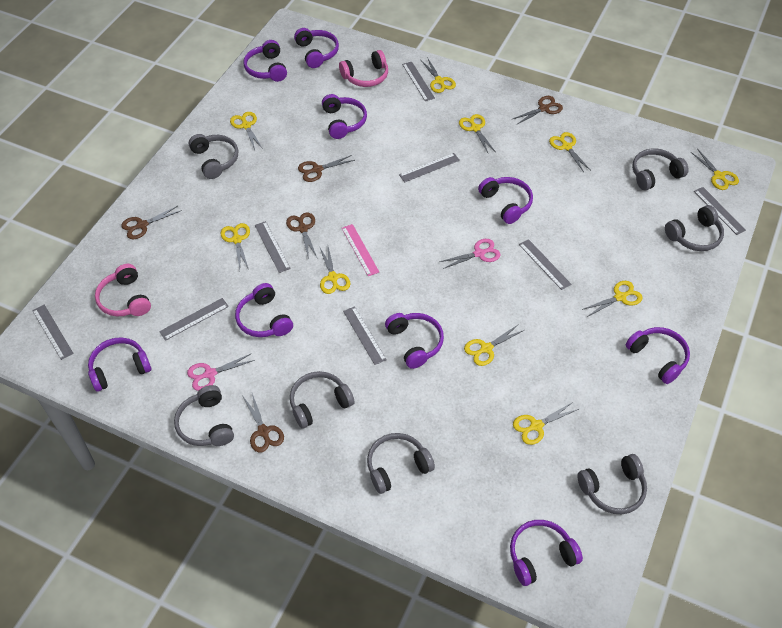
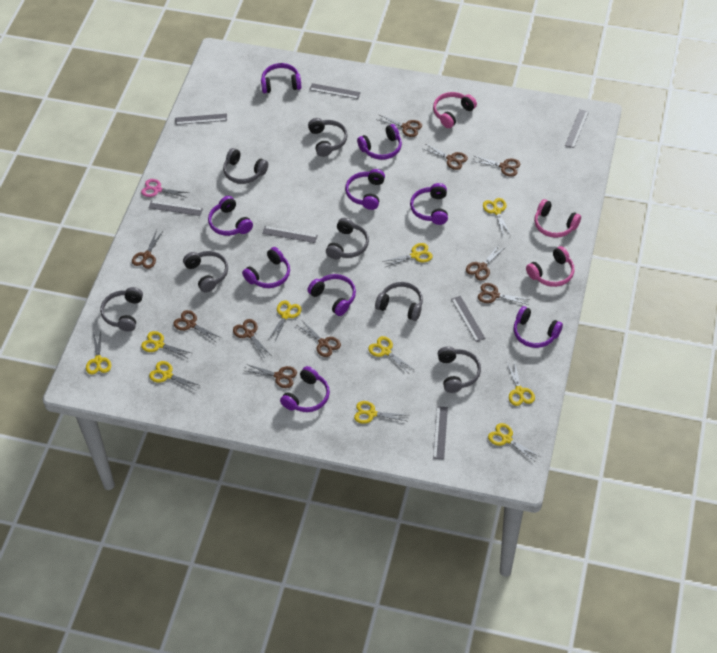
brown scissors: 5 -> 10
grey ruler: 8 -> 7
pink headphones: 2 -> 3
pink ruler: 1 -> 0
pink scissors: 2 -> 1

